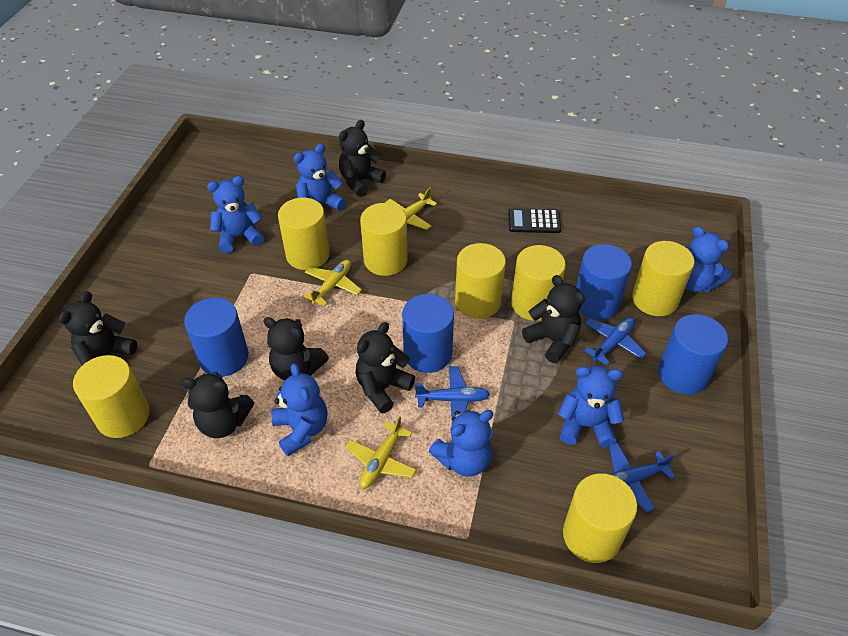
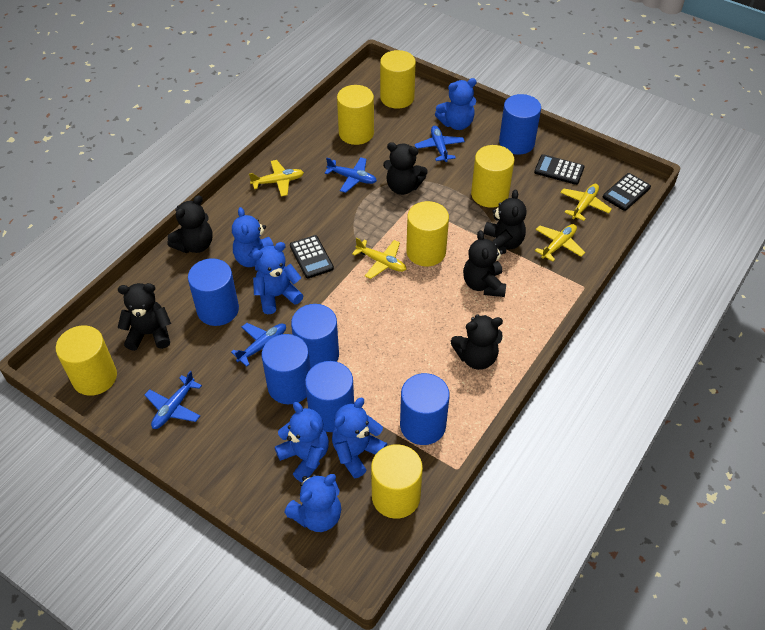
black calculator: 1 -> 3
blue cylinder: 4 -> 6
blue plane: 3 -> 4
yellow cylinder: 7 -> 6
yellow plane: 3 -> 4

